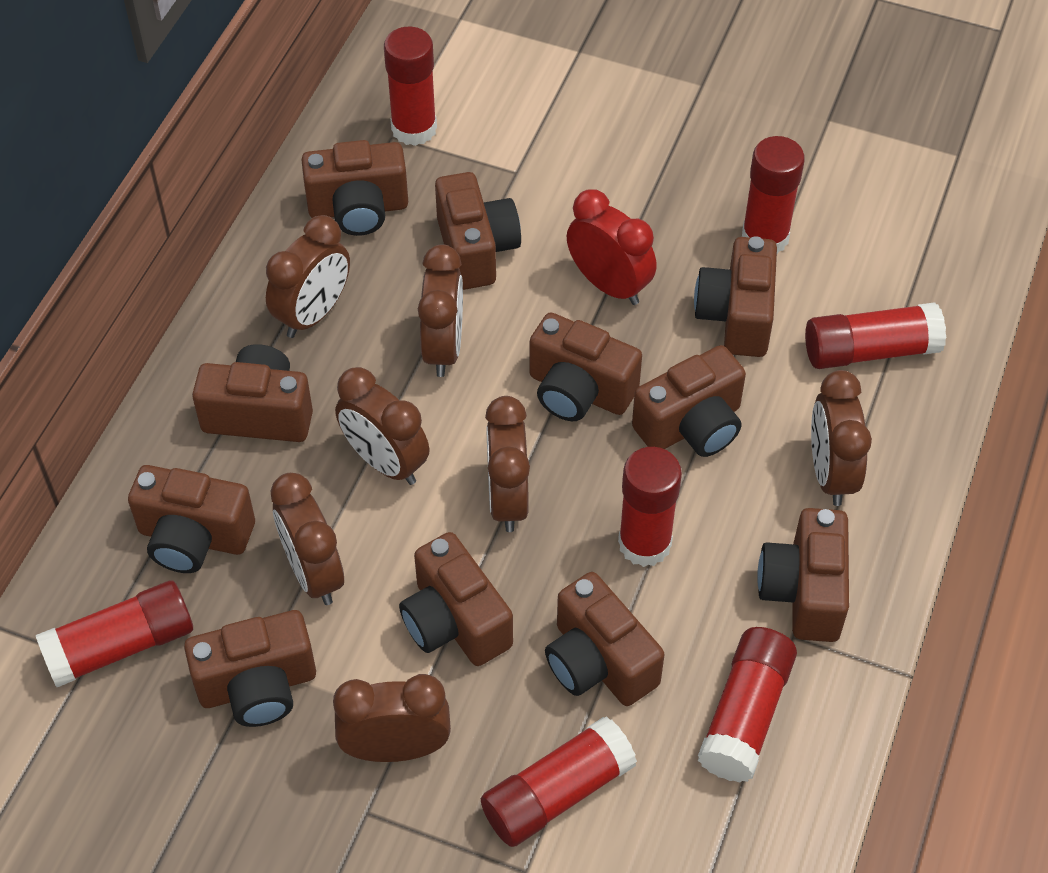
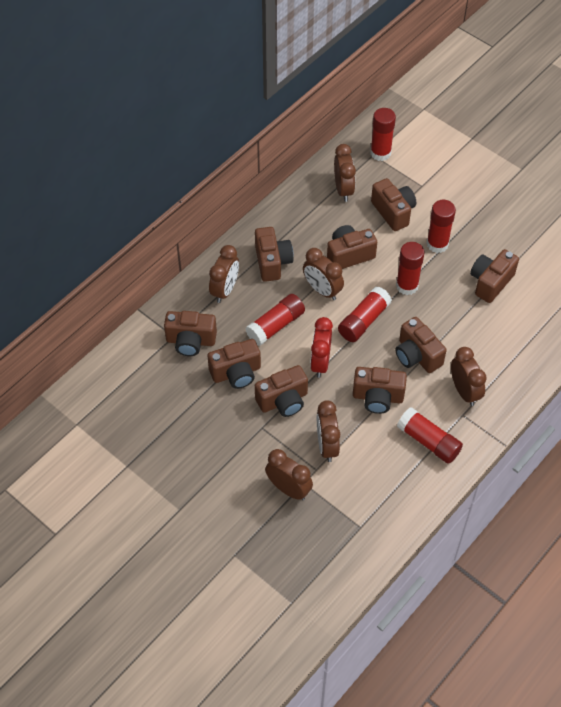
brown camera: 11 -> 9
brown clock: 7 -> 6
red glue stick: 7 -> 6

